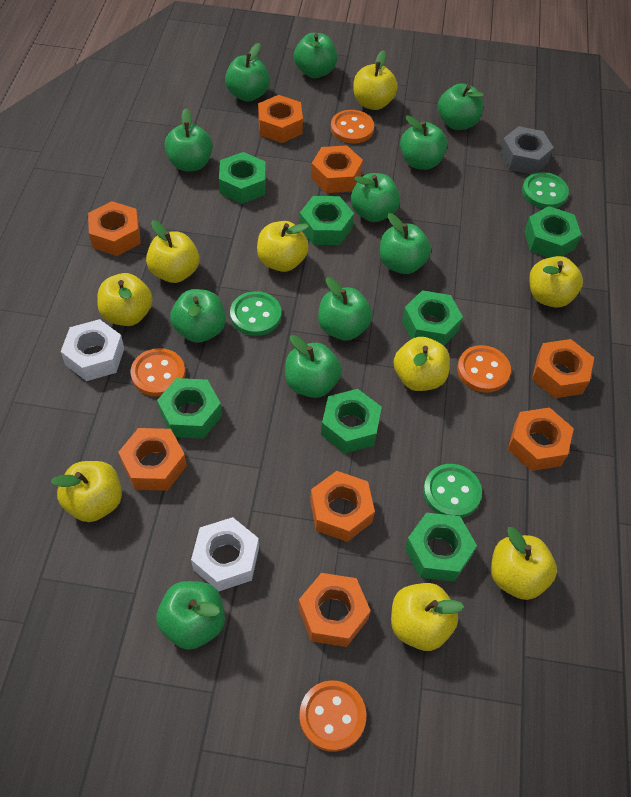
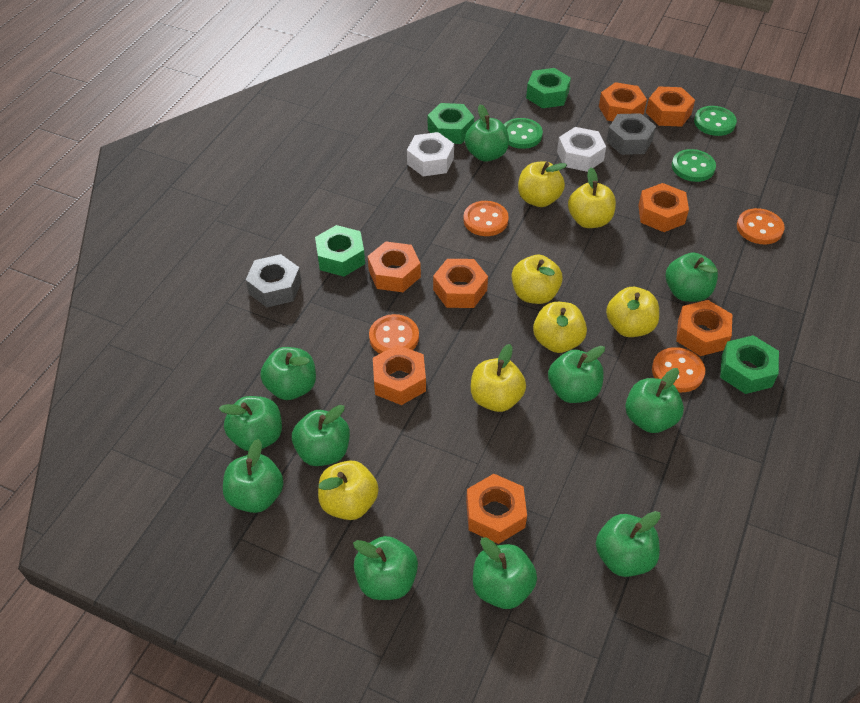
green nut: 7 -> 4
grey nut: 1 -> 2
yellow apple: 9 -> 7

